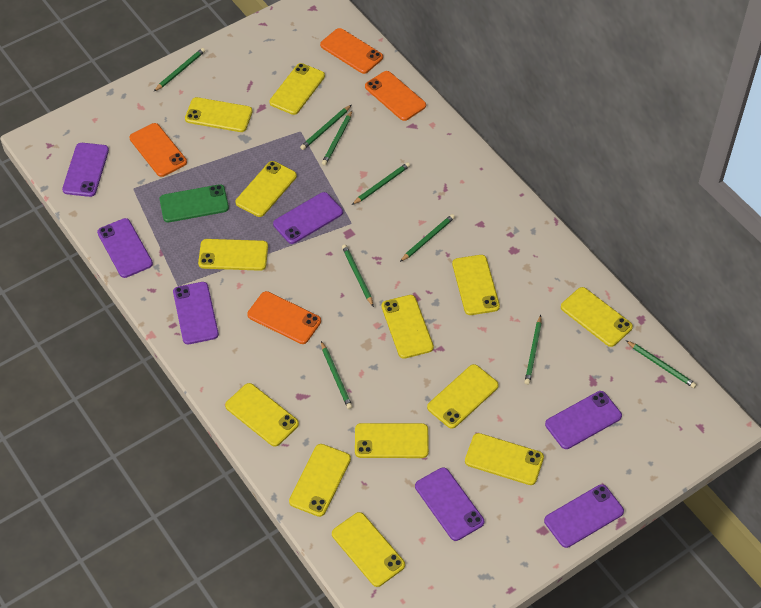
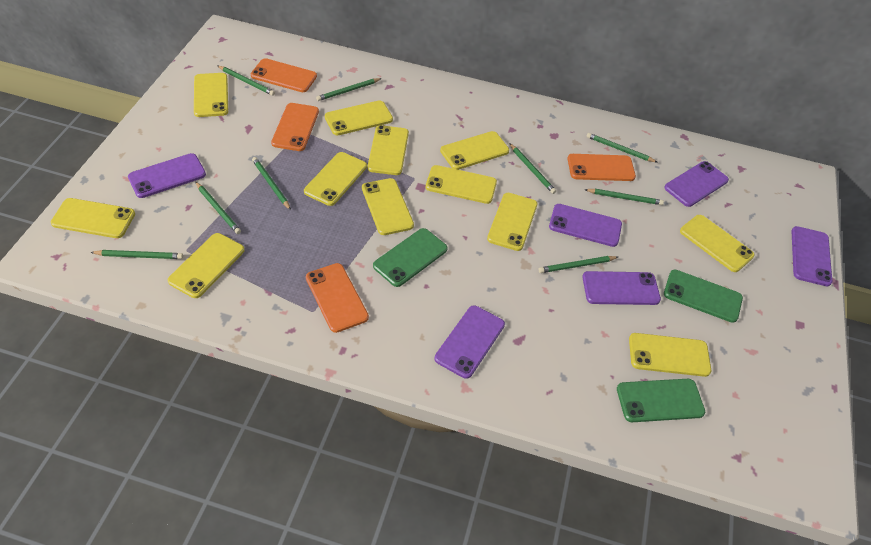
green phone: 1 -> 3
purple phone: 7 -> 6
yellow phone: 13 -> 12

